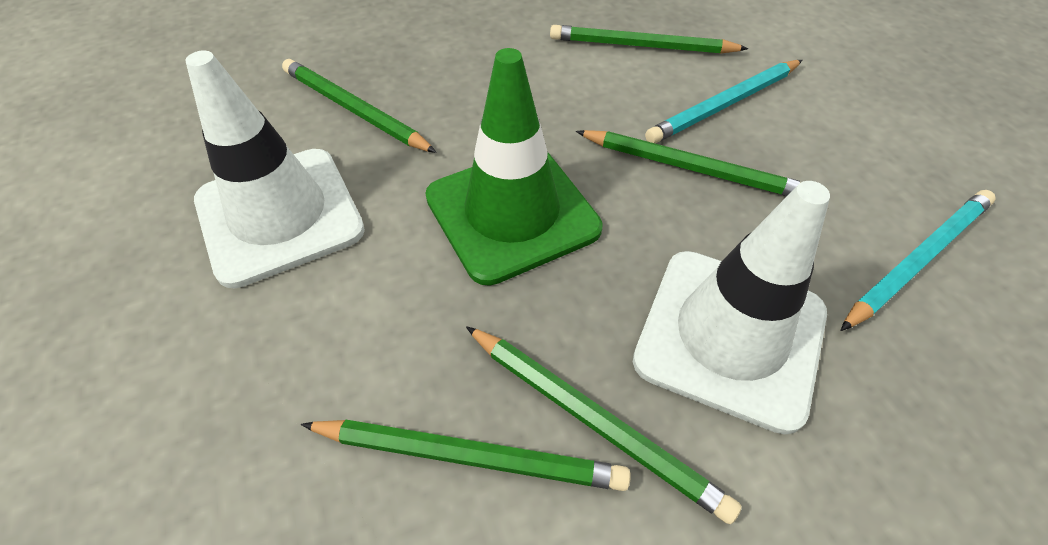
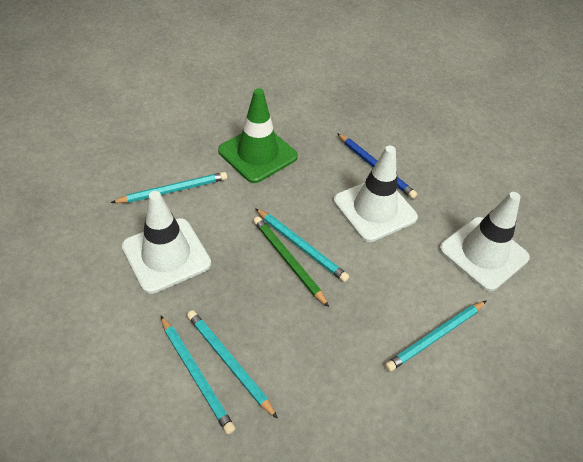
blue pencil: 0 -> 1
green pencil: 5 -> 1
turquoise pencil: 2 -> 5
white traffic cone: 2 -> 3

